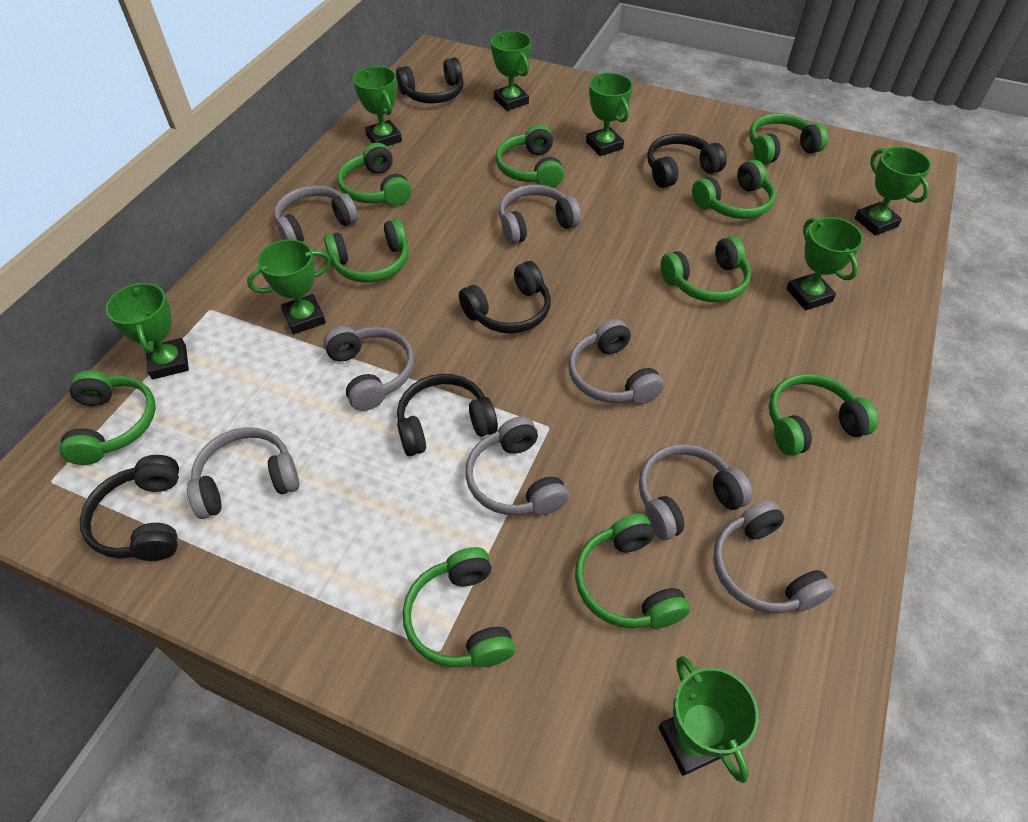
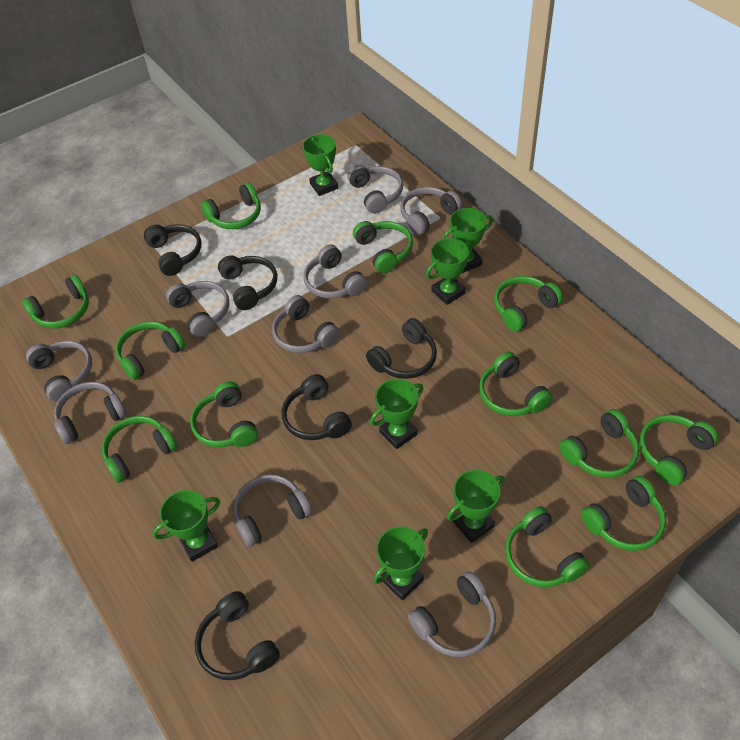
green headphones: 10 -> 12
green trophy: 8 -> 7
grey headphones: 8 -> 9

